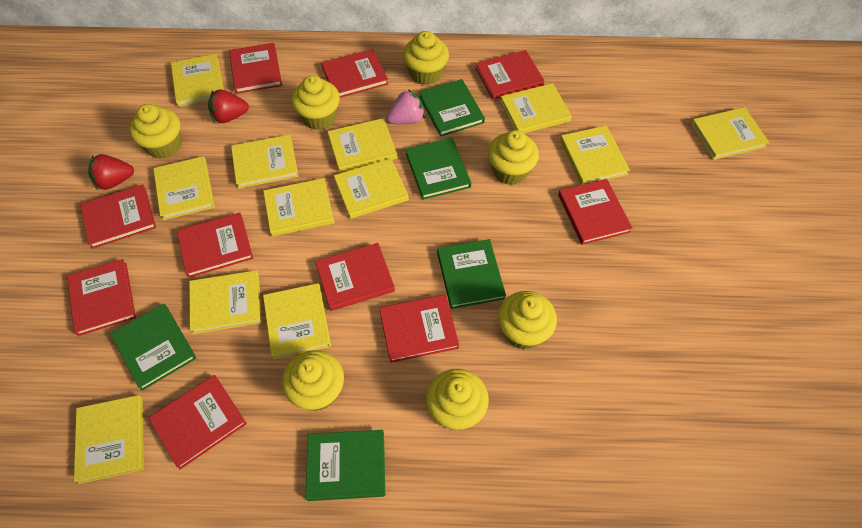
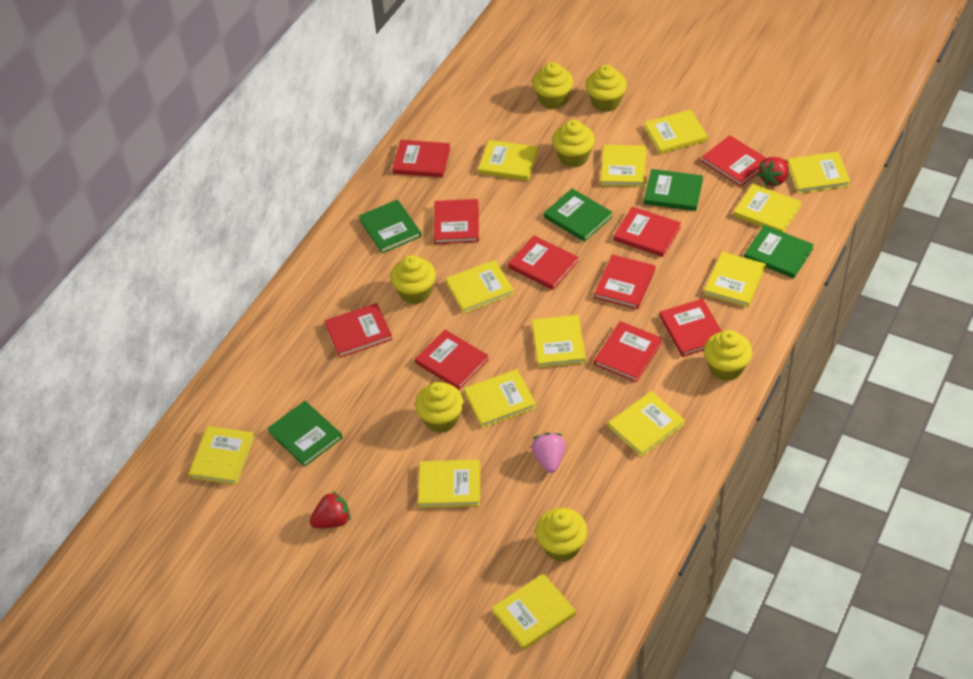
yellow book: 12 -> 13

